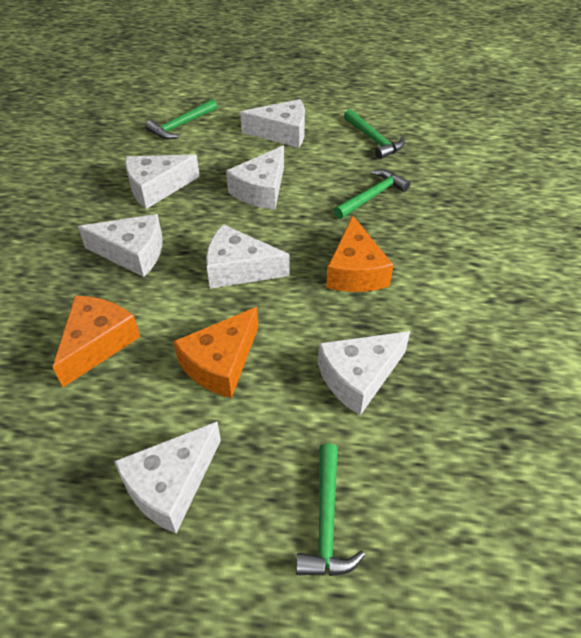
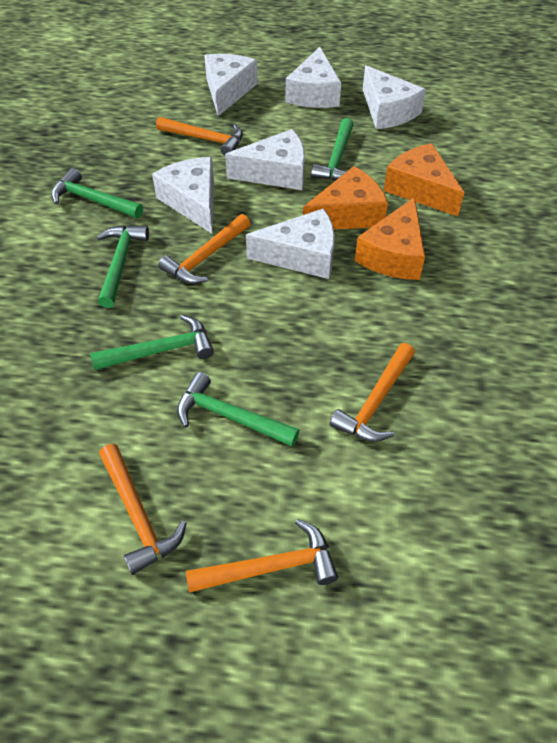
green hammer: 4 -> 5
orange hammer: 0 -> 5
white cheese: 7 -> 6

